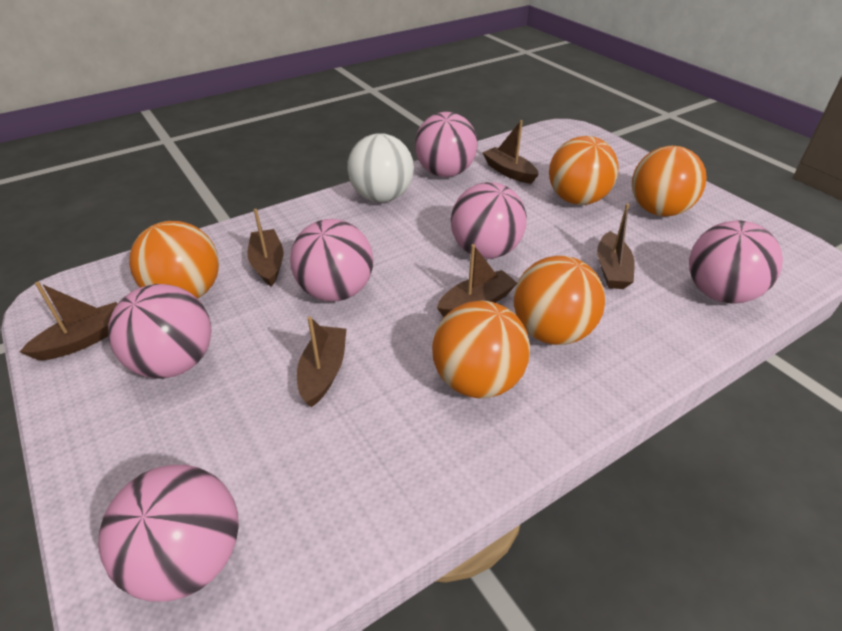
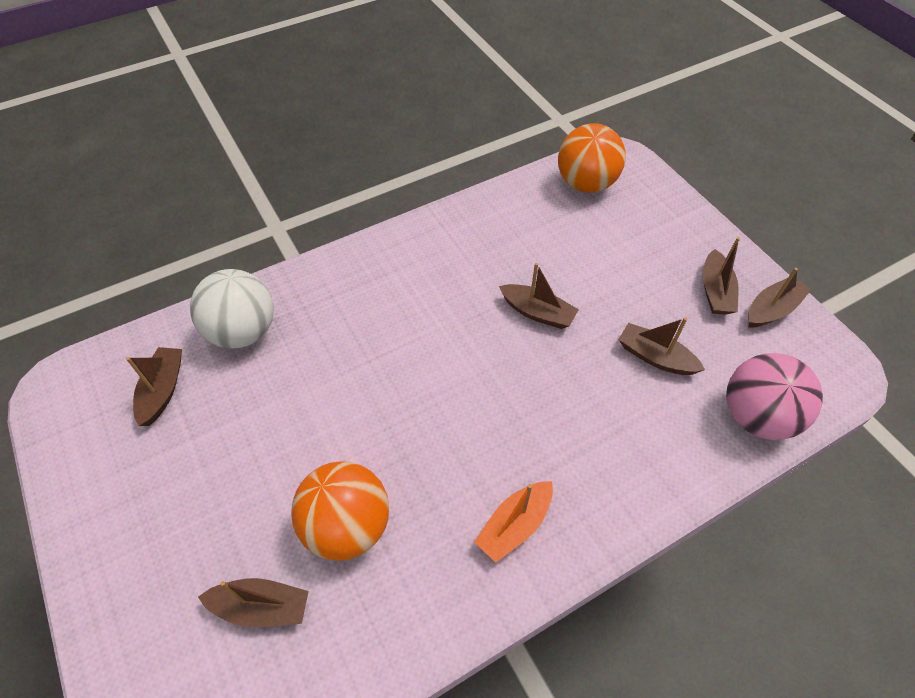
orange ball: 5 -> 2
orange boat: 0 -> 1
pink ball: 6 -> 1

